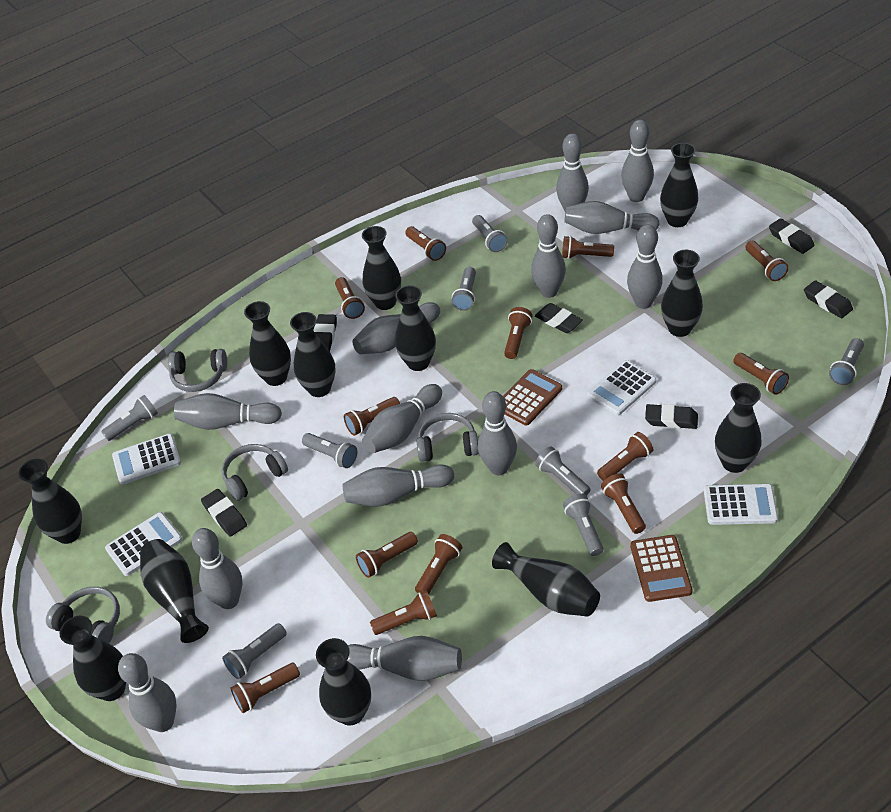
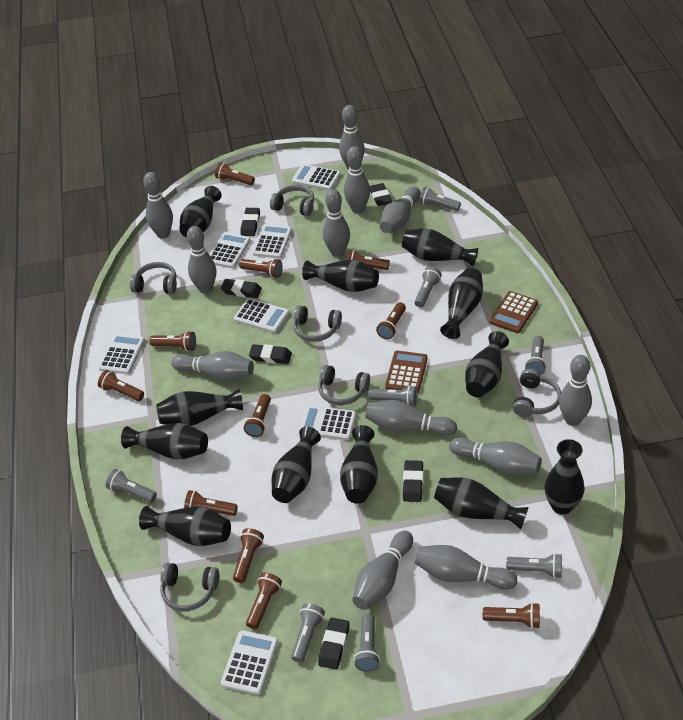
brown flashlight: 13 -> 11
grey bowling pin: 13 -> 12
grey headphones: 4 -> 6
white calculator: 4 -> 7

